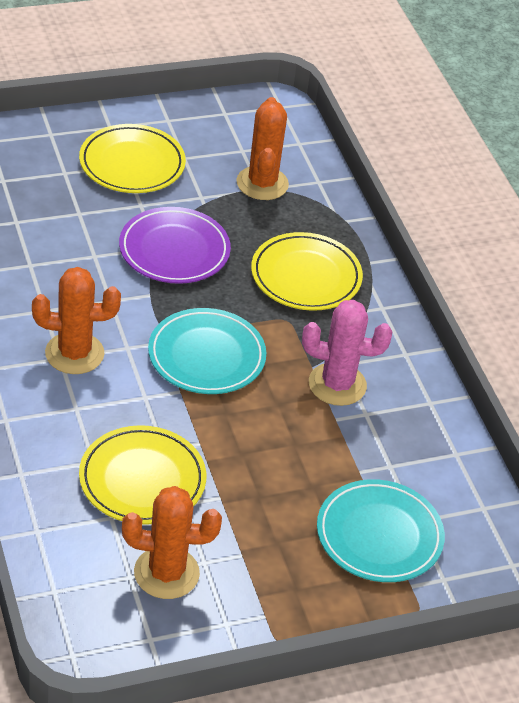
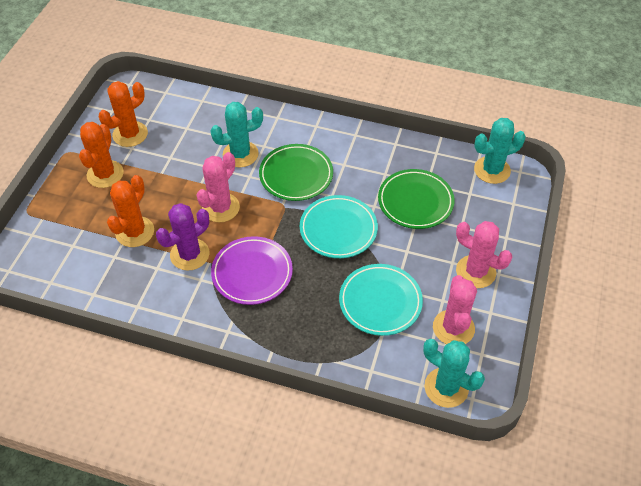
green plate: 0 -> 2
pink cactus: 1 -> 3
purple cactus: 0 -> 1
turquoise cactus: 0 -> 3
yellow plate: 3 -> 0

